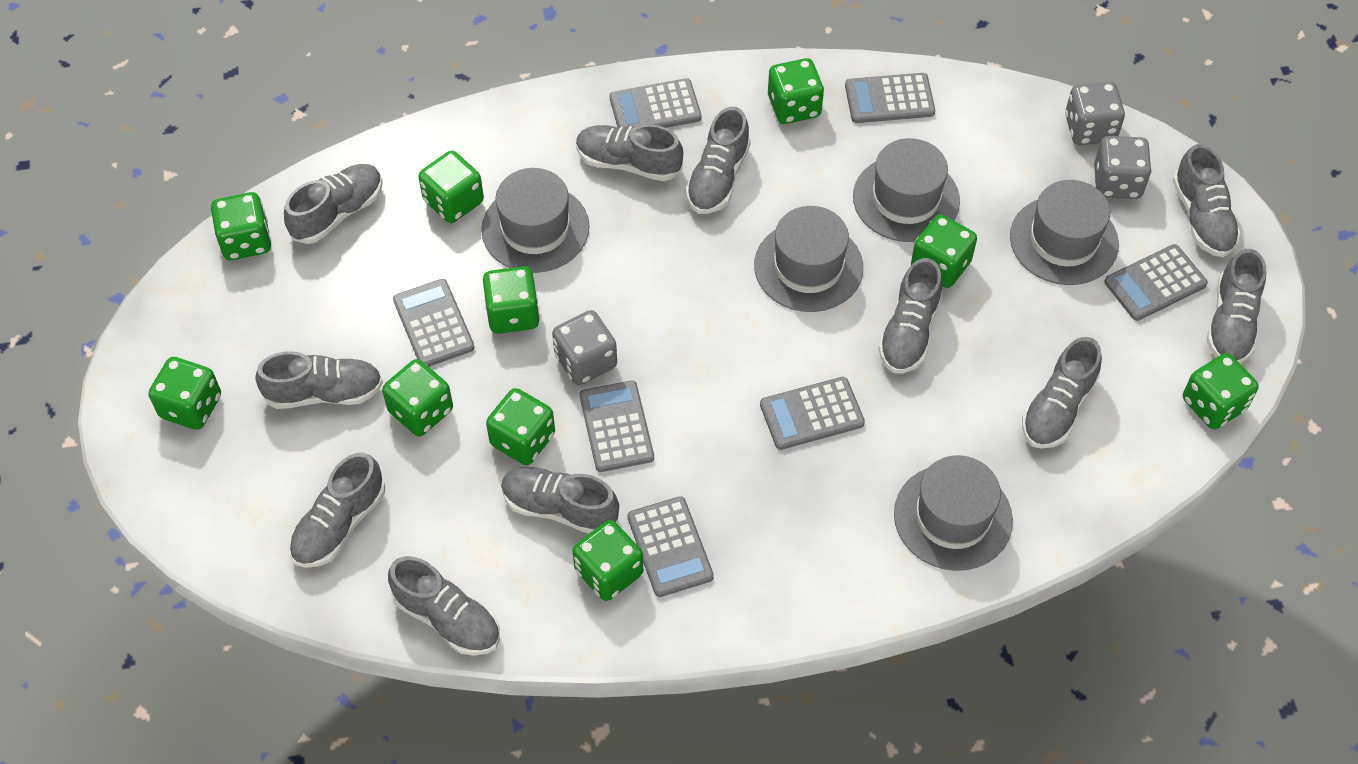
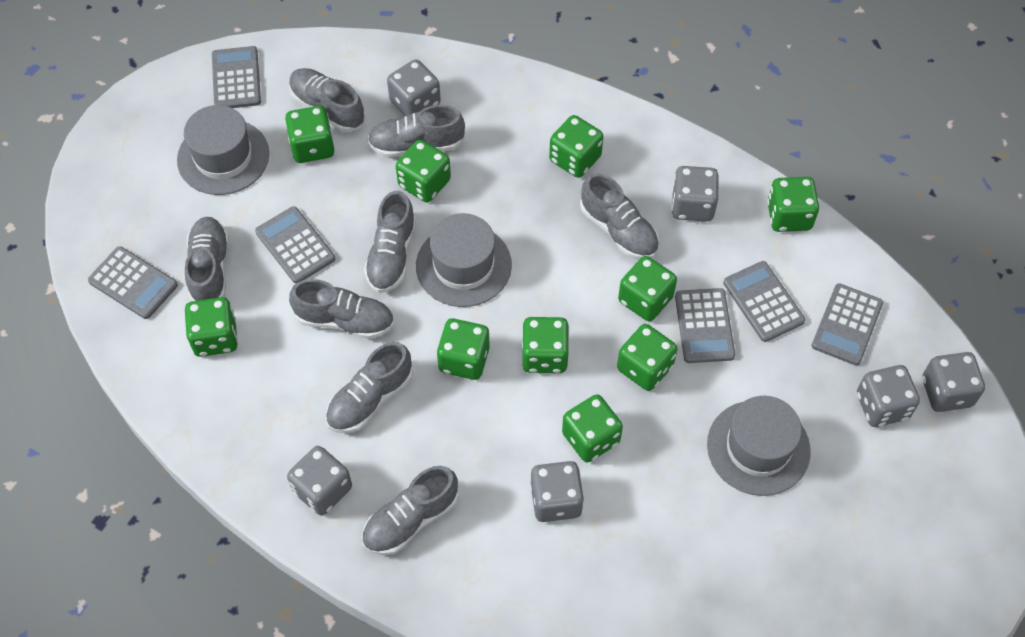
grey calculator: 7 -> 6
grey dice: 3 -> 6
grey hat: 5 -> 3
grey shoe: 11 -> 8

